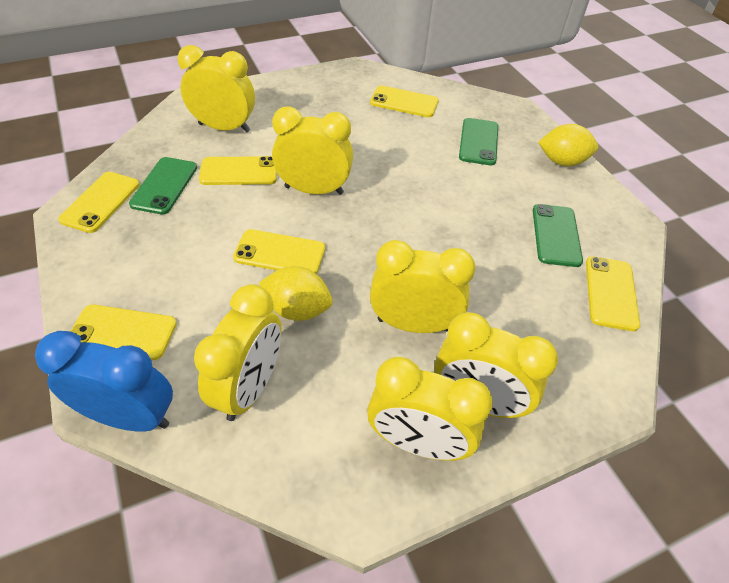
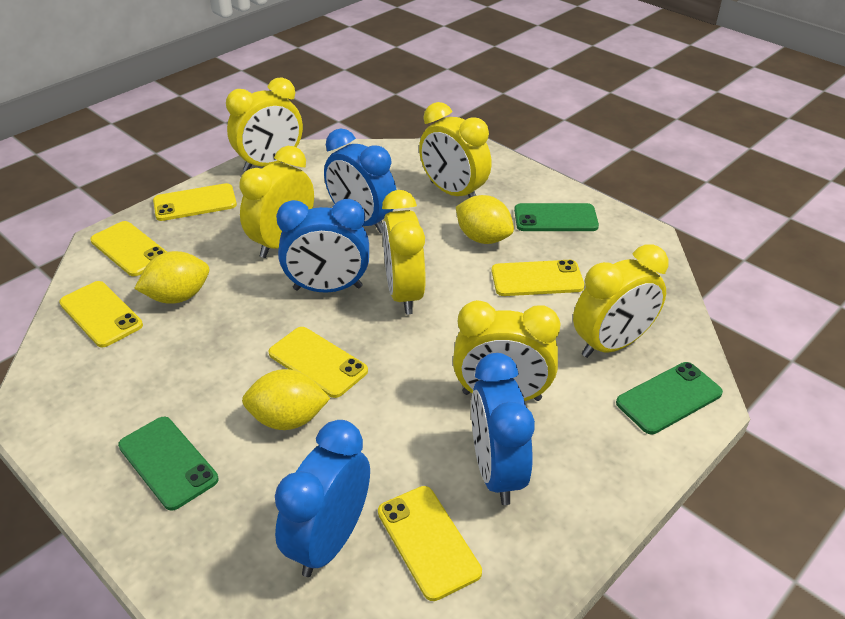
blue clock: 1 -> 4
yellow lemon: 2 -> 3

